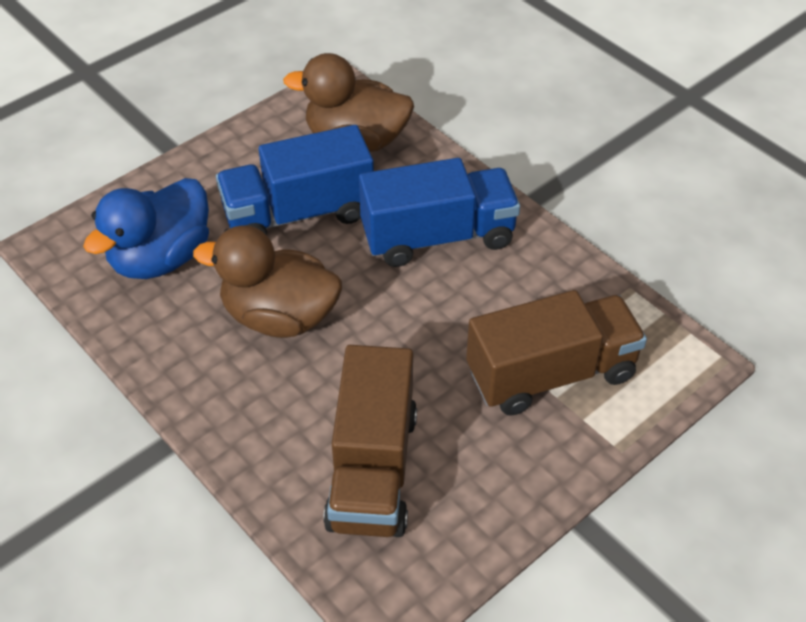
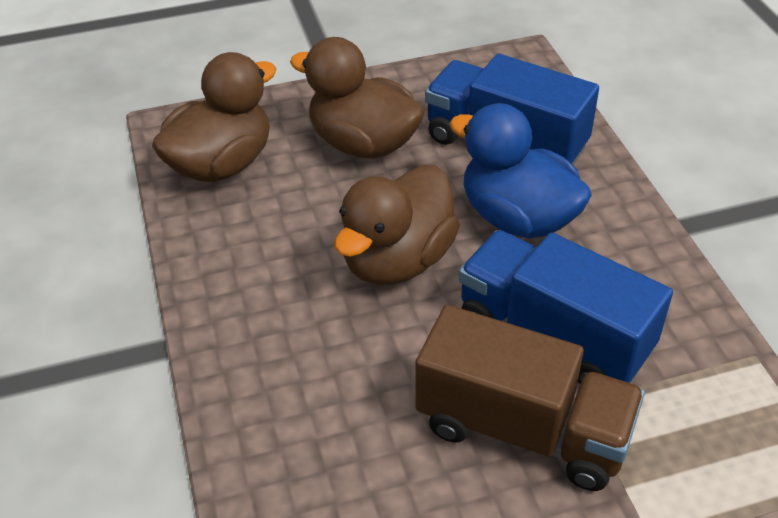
brown duck: 2 -> 3
brown truck: 2 -> 1

